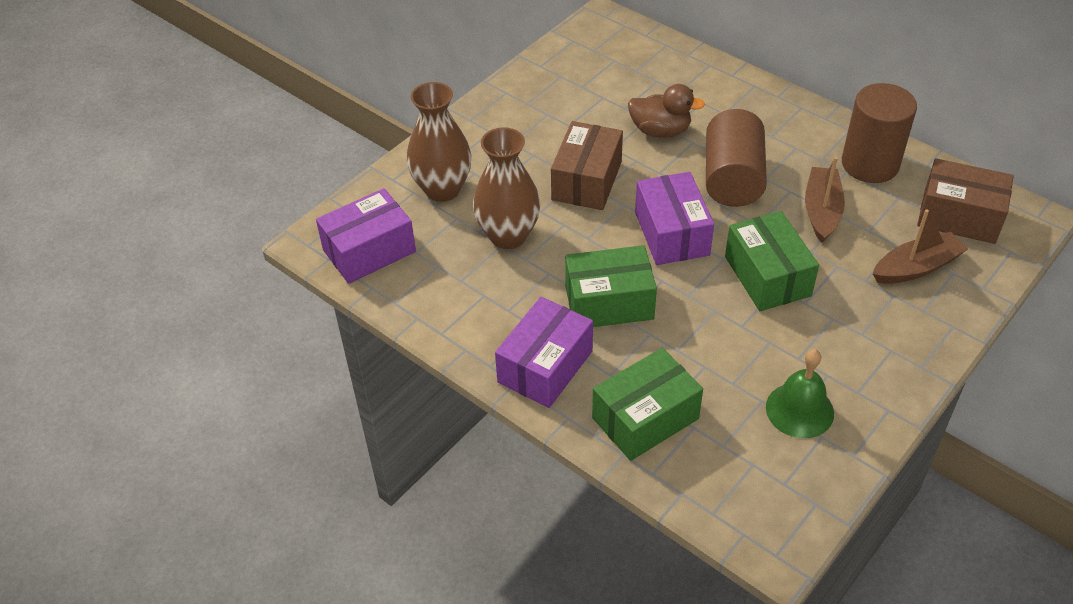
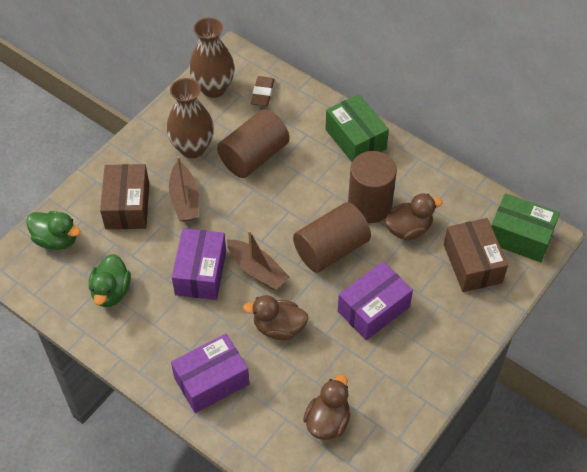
brown cylinder: 2 -> 3
brown duck: 1 -> 3
brown eraser: 0 -> 1
green bell: 1 -> 0
green box: 3 -> 2
green duck: 0 -> 2

